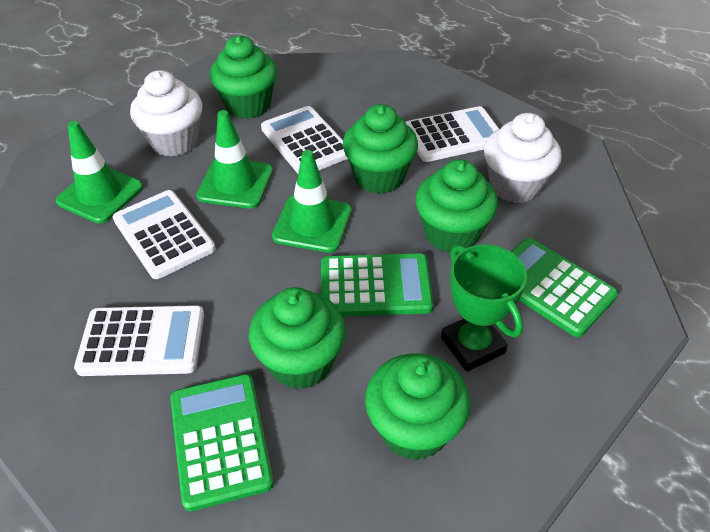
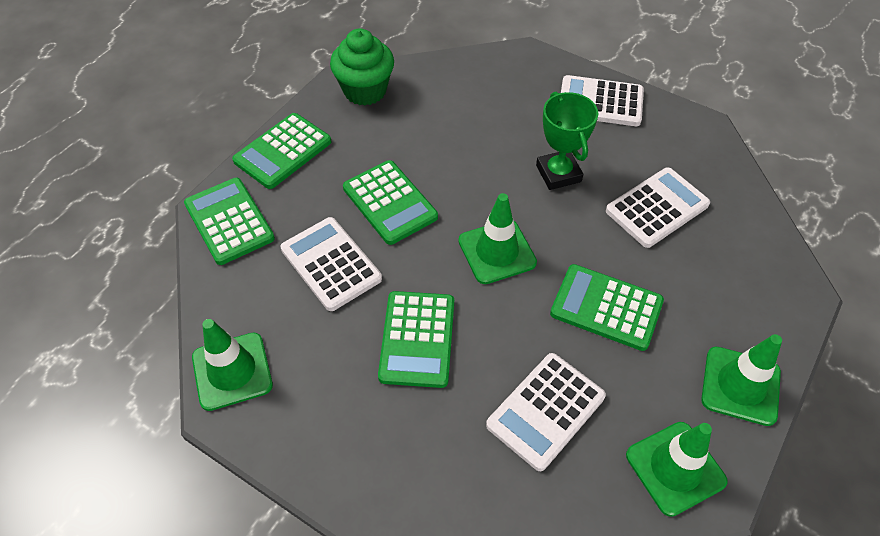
green calculator: 3 -> 5
green cupcake: 5 -> 1
green traffic cone: 3 -> 4
white cupcake: 2 -> 0

